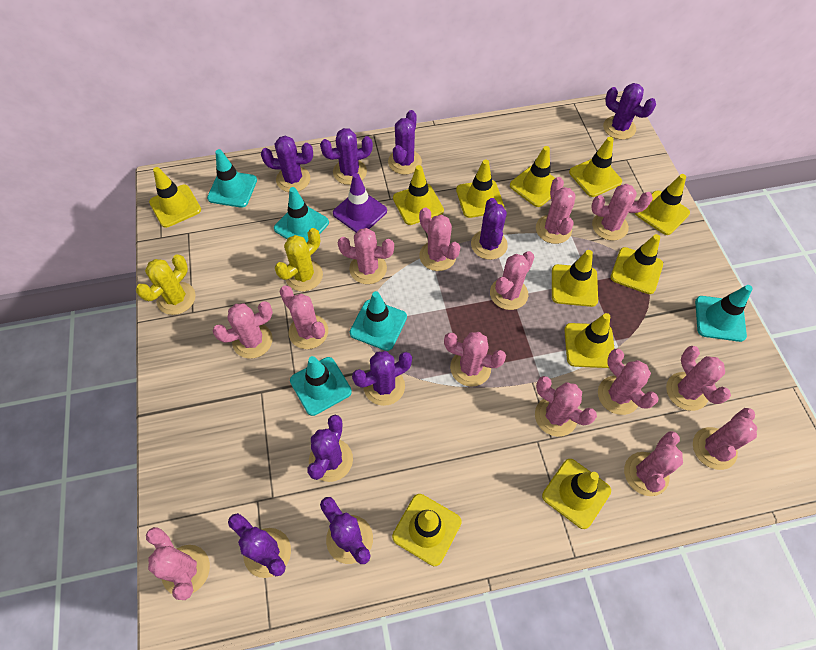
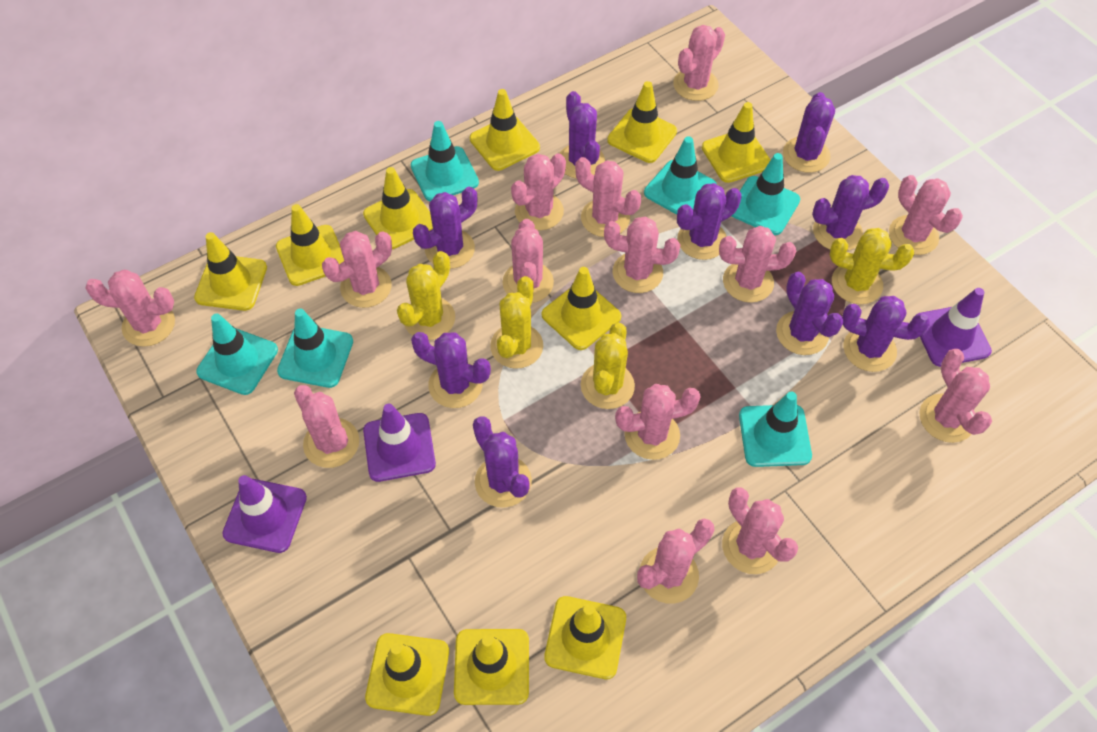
purple traffic cone: 1 -> 3
turquoise traffic cone: 5 -> 6
yellow cactus: 2 -> 4
yellow traffic cone: 11 -> 10

